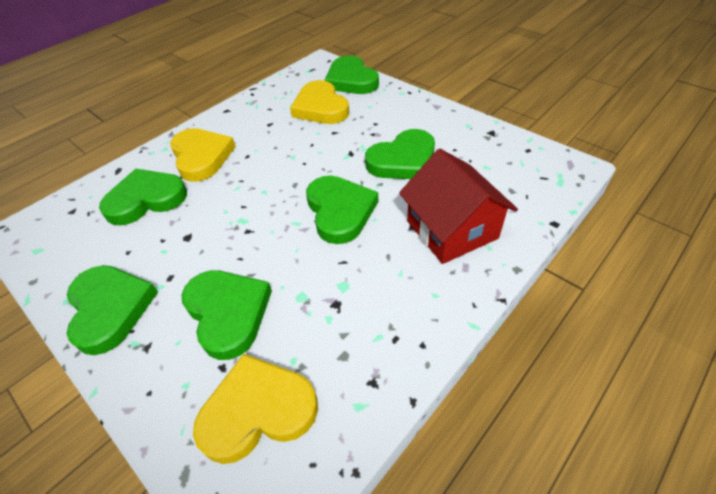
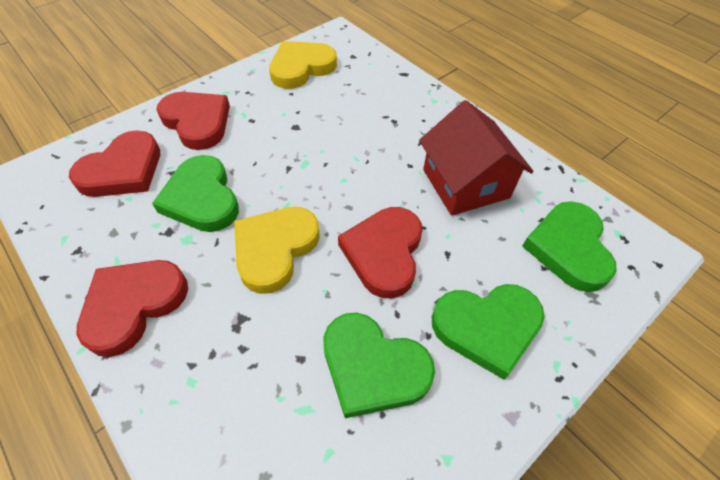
green heart: 6 -> 4
red heart: 0 -> 4
yellow heart: 3 -> 2

